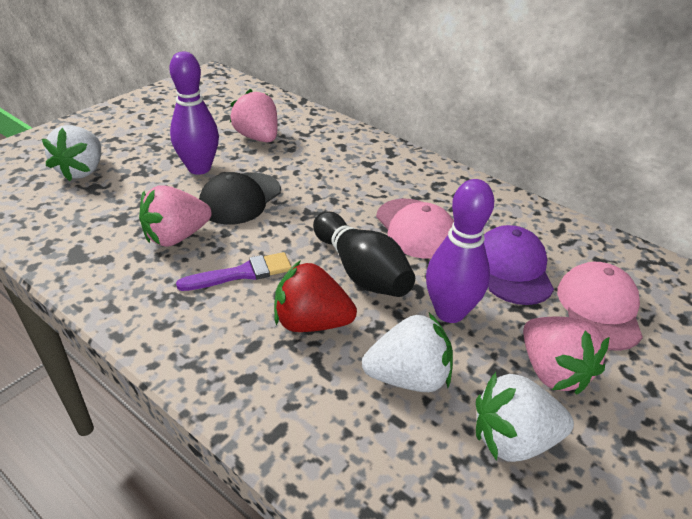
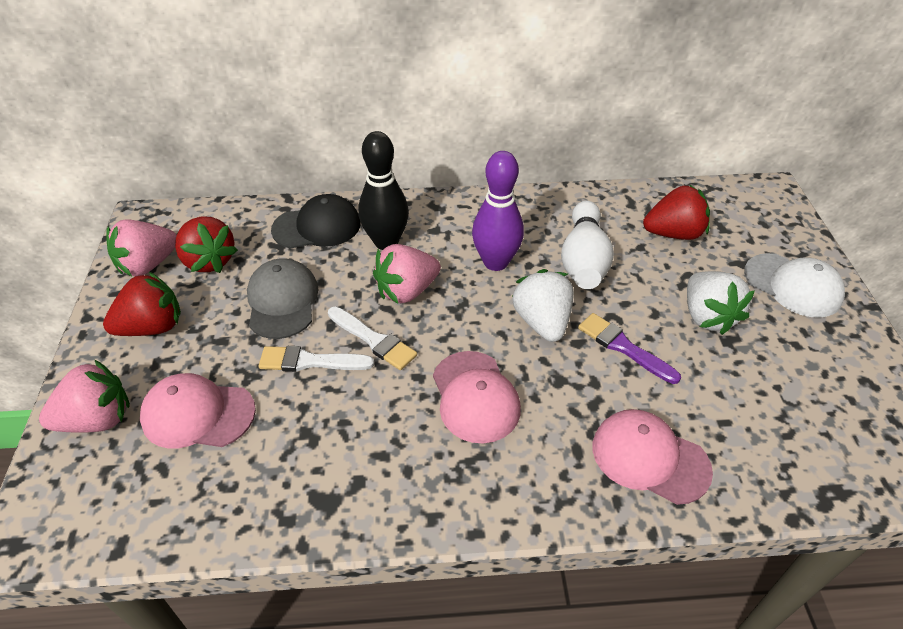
grey cap: 0 -> 1
pink cap: 2 -> 3
purple bowling pin: 2 -> 1
purple cap: 1 -> 0
red strawberry: 1 -> 3
white bowling pin: 0 -> 1
white brush: 0 -> 2
white cap: 0 -> 1
white strawberry: 3 -> 2

